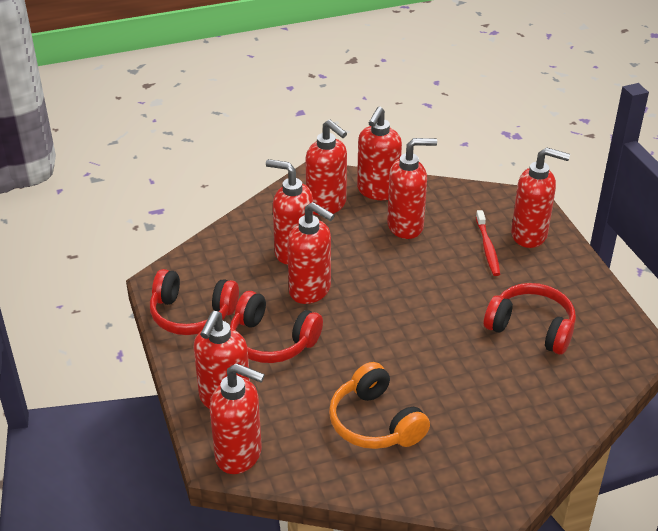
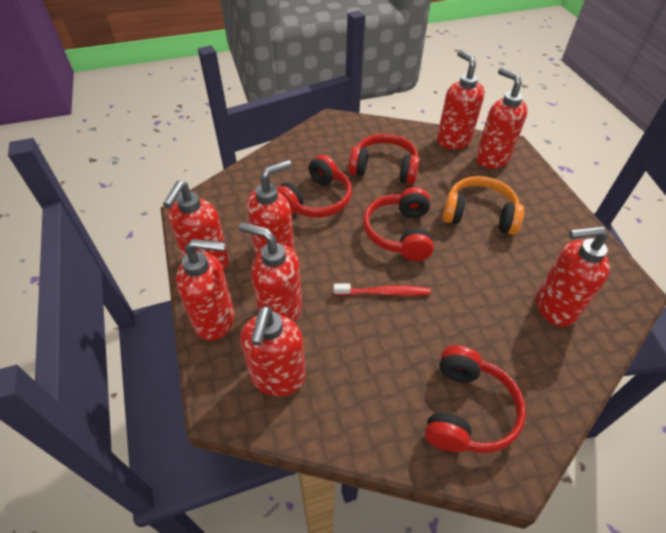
red headphones: 3 -> 4

